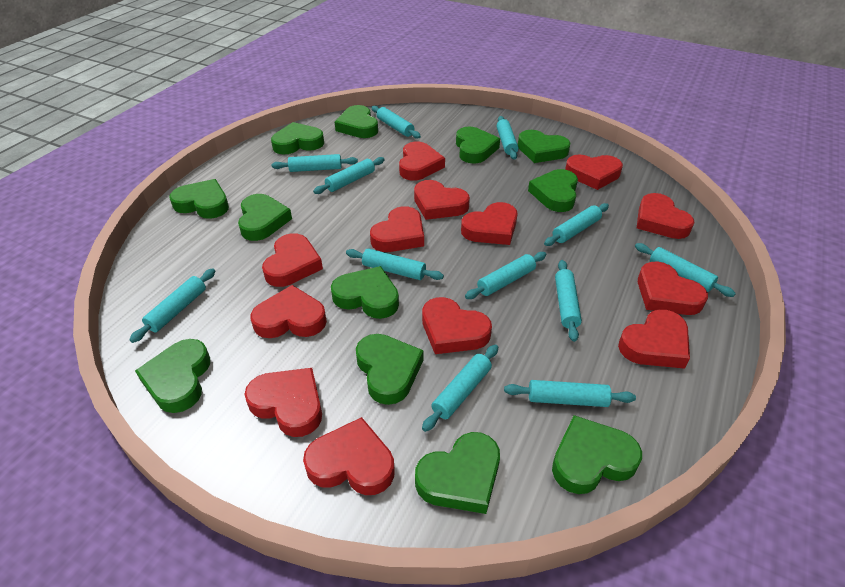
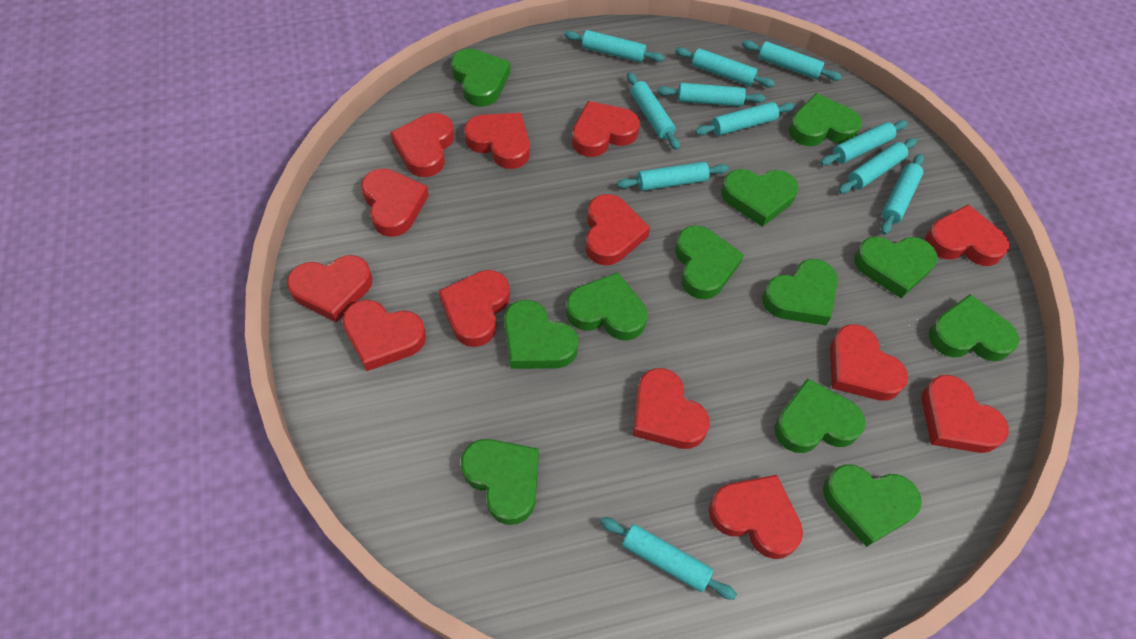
turquoise rolling pin: 12 -> 11

